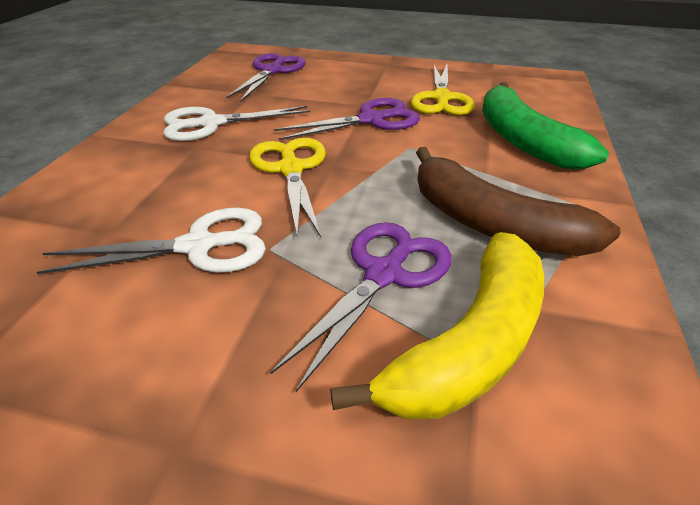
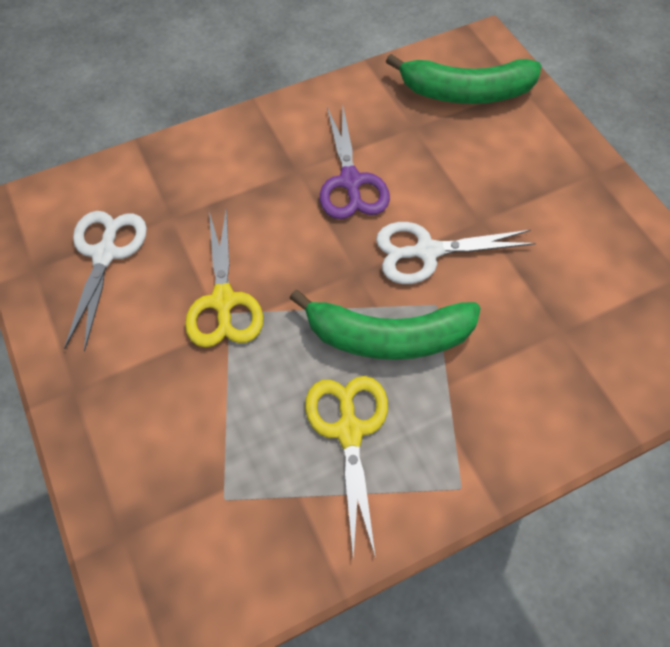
brown banana: 1 -> 0
green banana: 1 -> 2
purple scissors: 3 -> 1
yellow banana: 1 -> 0

